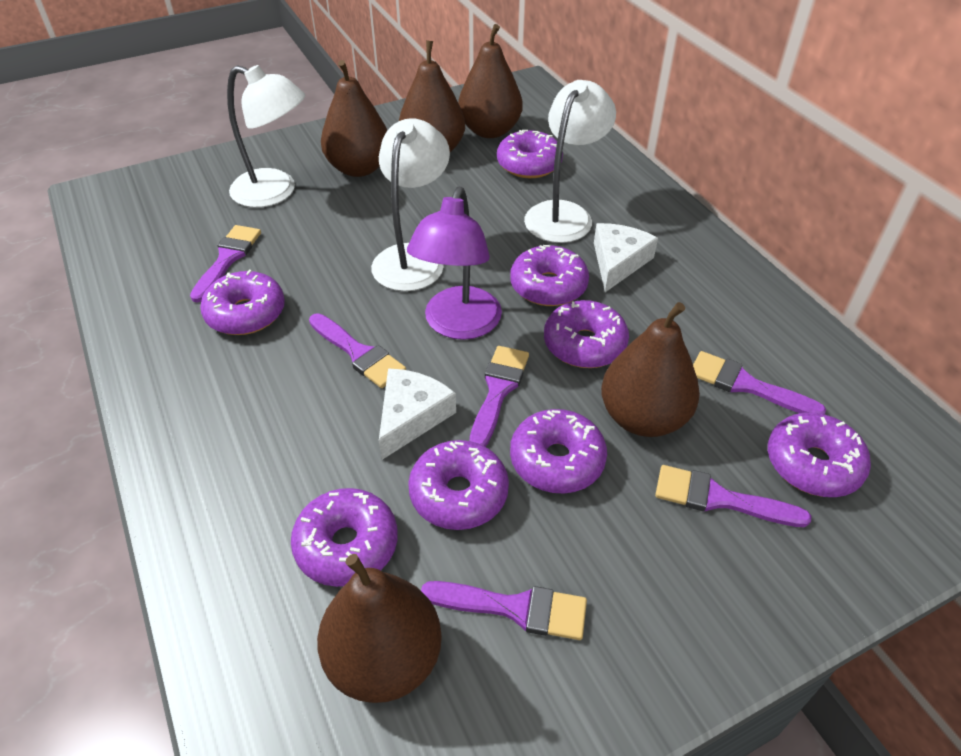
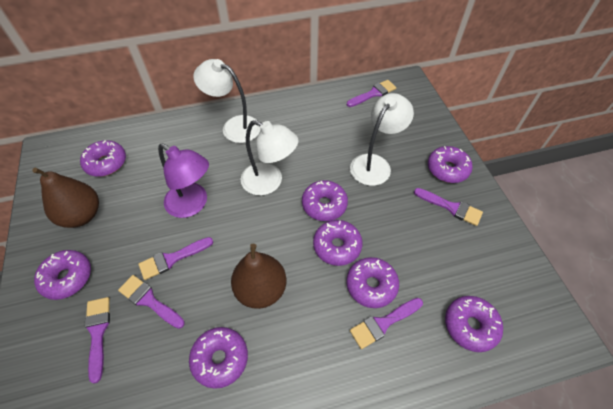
brown pear: 5 -> 2
white cheese: 2 -> 0

